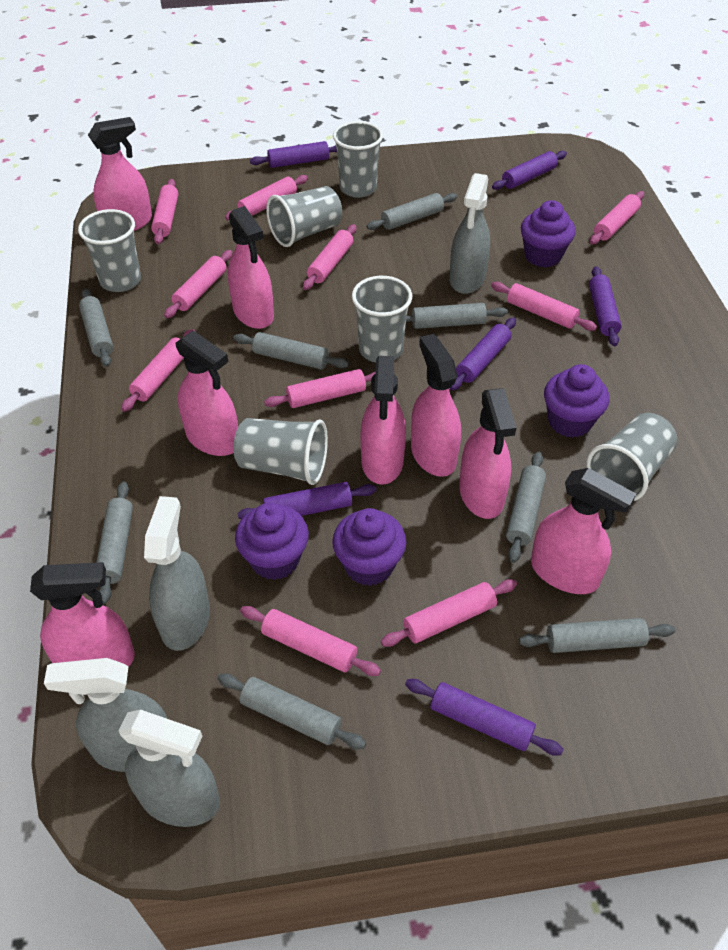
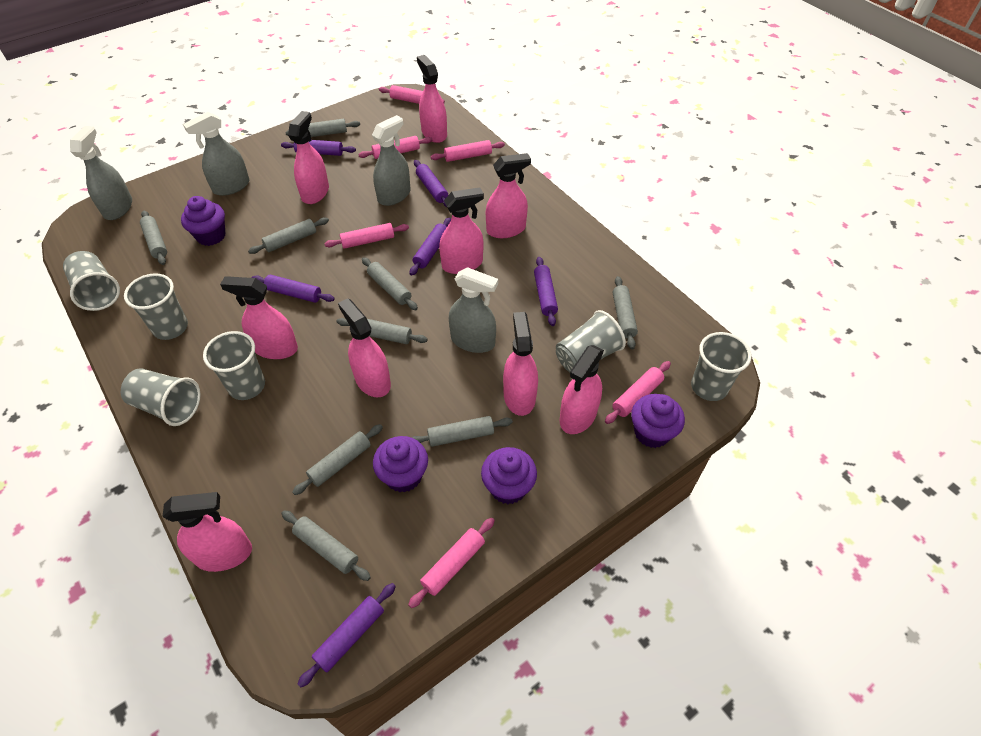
grey rolling pin: 8 -> 9
pink rolling pin: 10 -> 6
pink spray bottle: 8 -> 9

